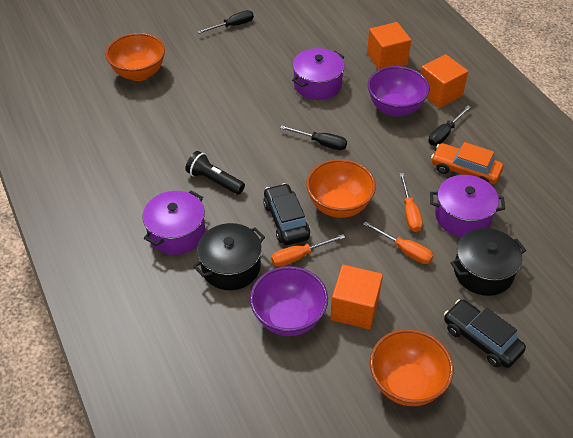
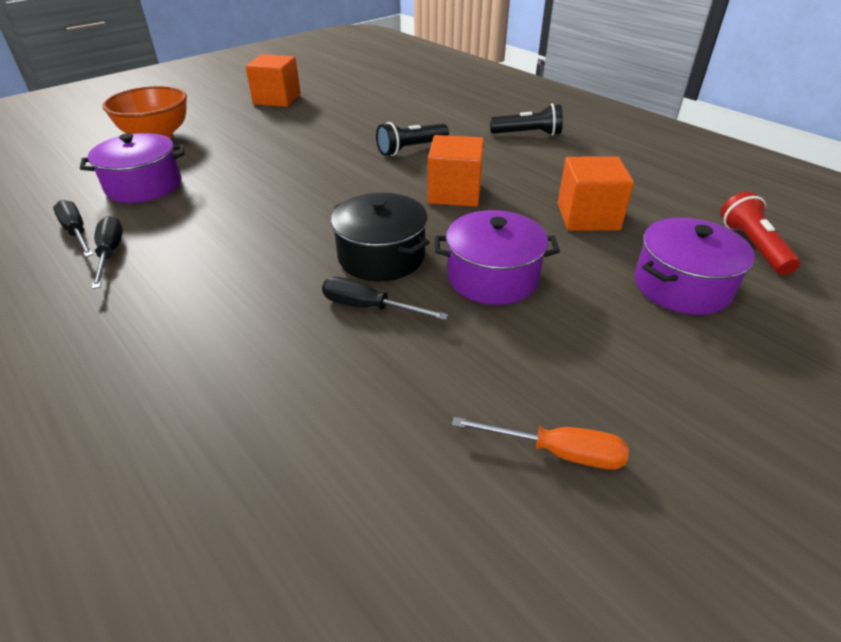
black car: 2 -> 0
black flashlight: 1 -> 2
black pot: 2 -> 1
orange bowl: 3 -> 1
orange car: 1 -> 0
orange screwdriver: 3 -> 1
purple bowl: 2 -> 0
red flashlight: 0 -> 1

